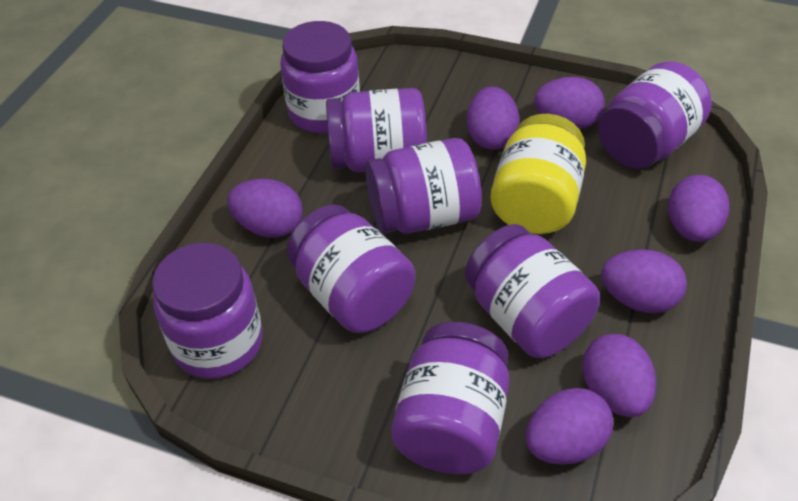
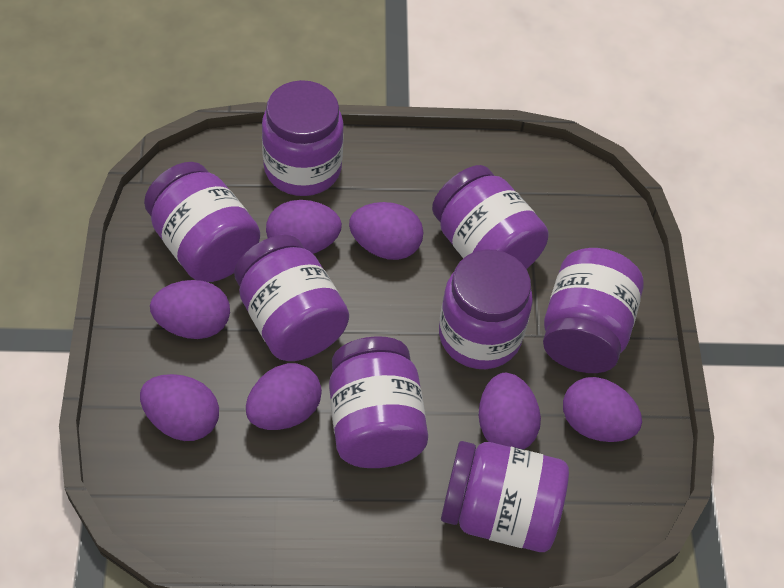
yellow jar: 1 -> 0

